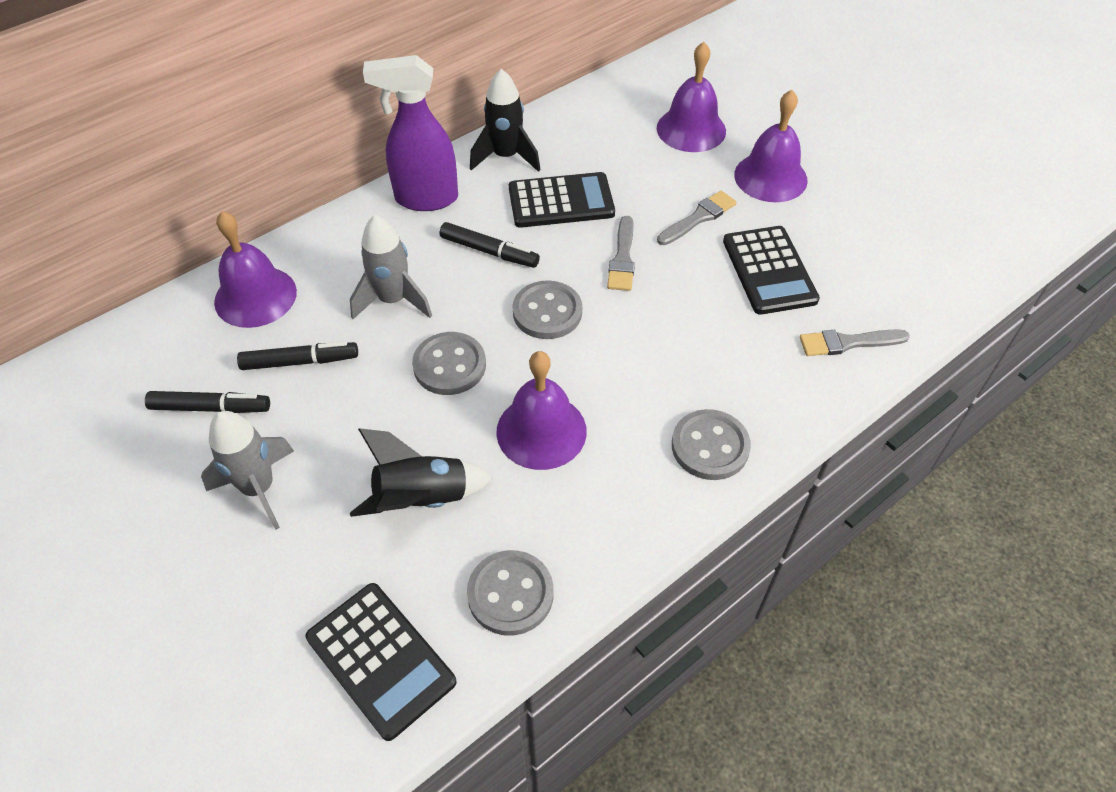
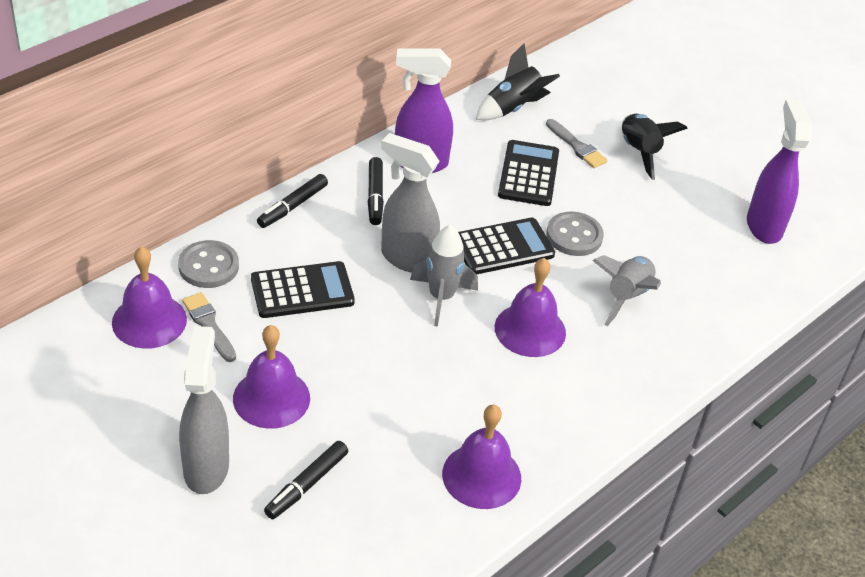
grey brush: 3 -> 2
grey button: 4 -> 2
grey spray bottle: 0 -> 2
purple spray bottle: 1 -> 2

